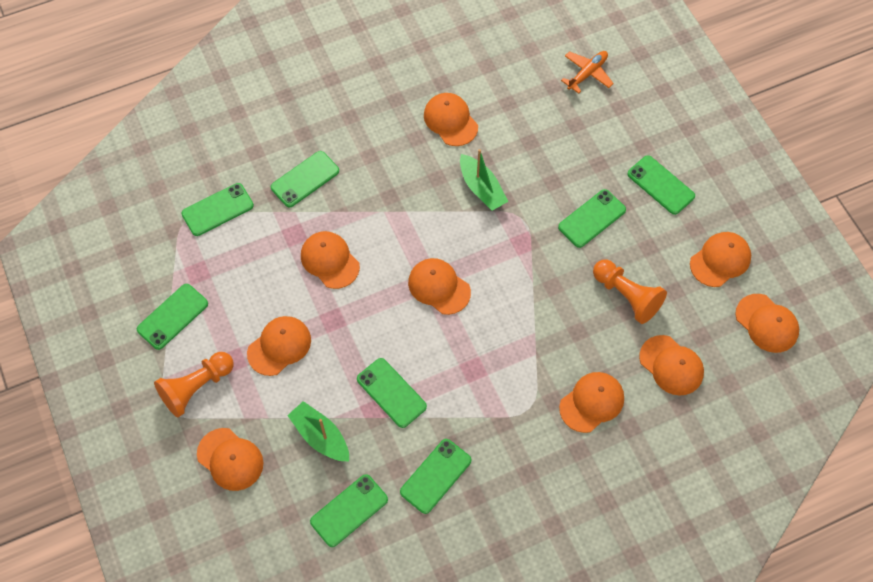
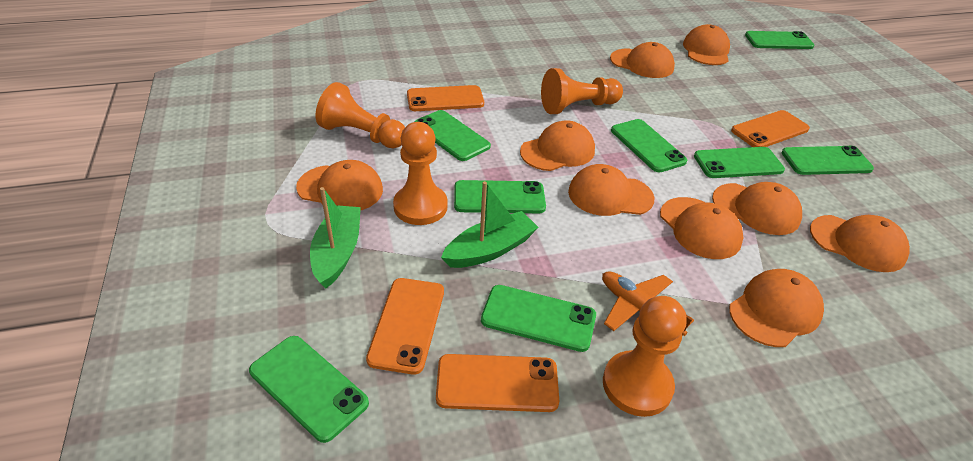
orange pawn: 2 -> 4
orange phone: 0 -> 4

